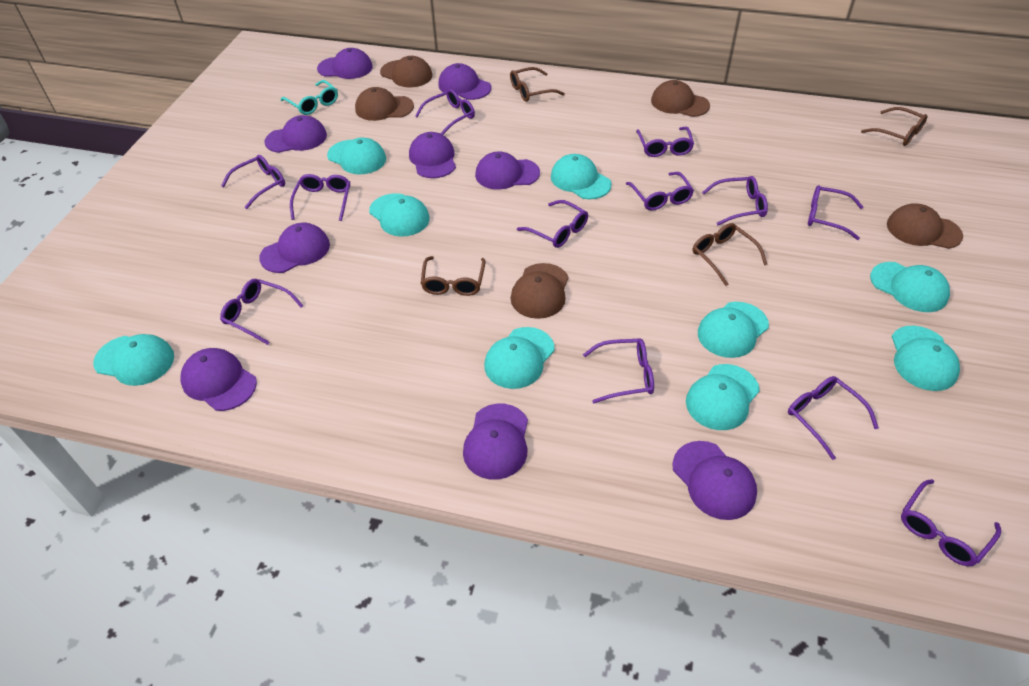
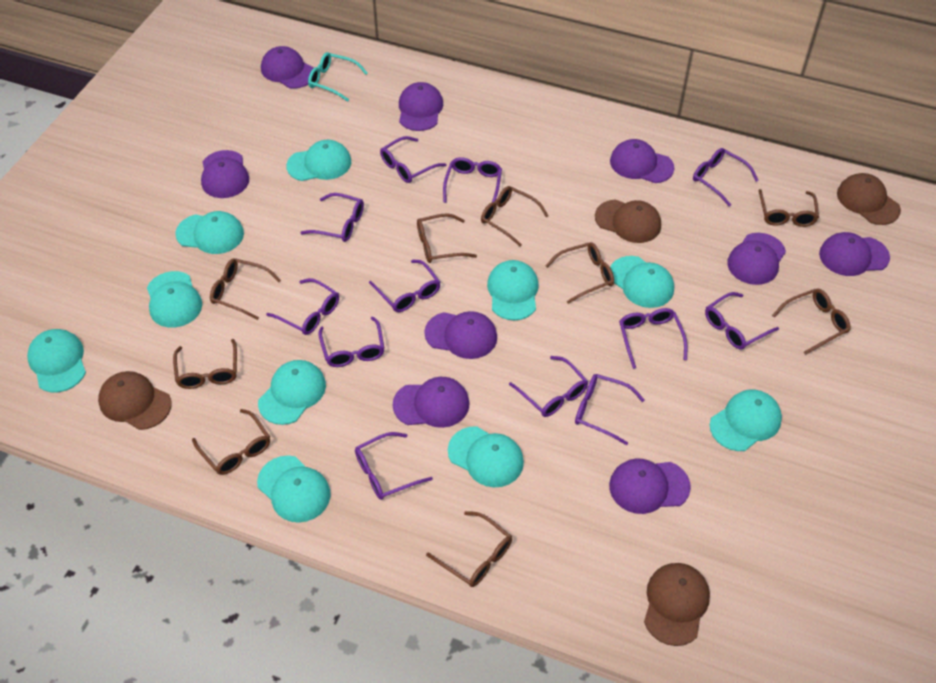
brown cap: 5 -> 4
brown glasses: 4 -> 9
turquoise cap: 9 -> 10

